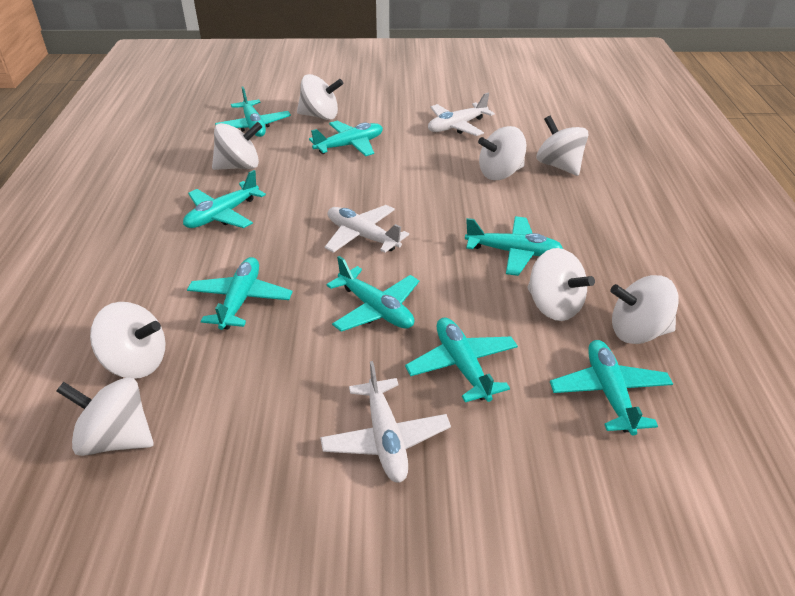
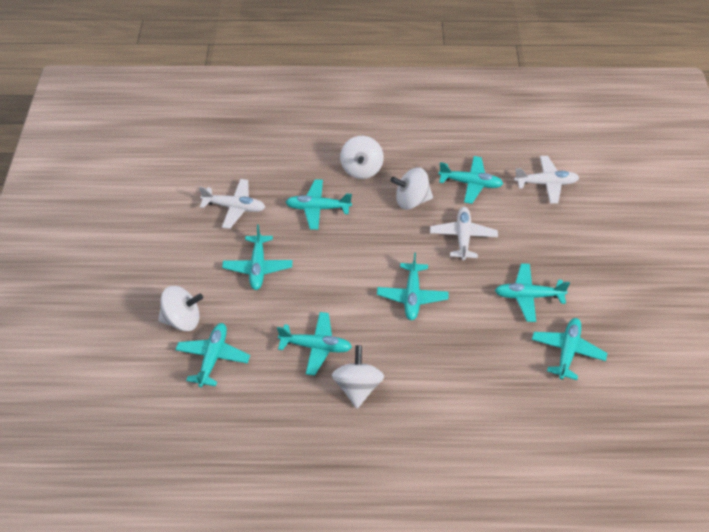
white spinning top: 8 -> 4

